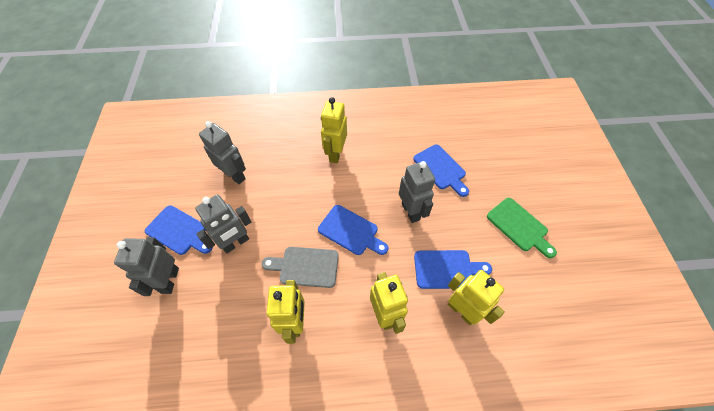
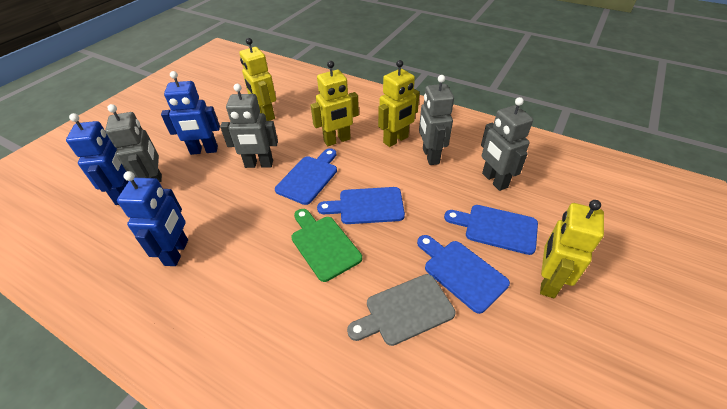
blue robot: 0 -> 3

